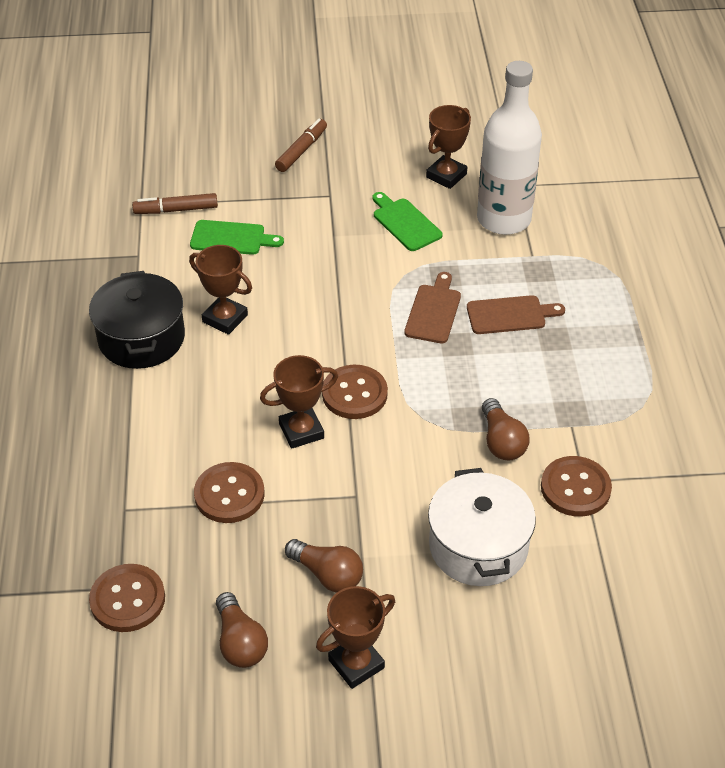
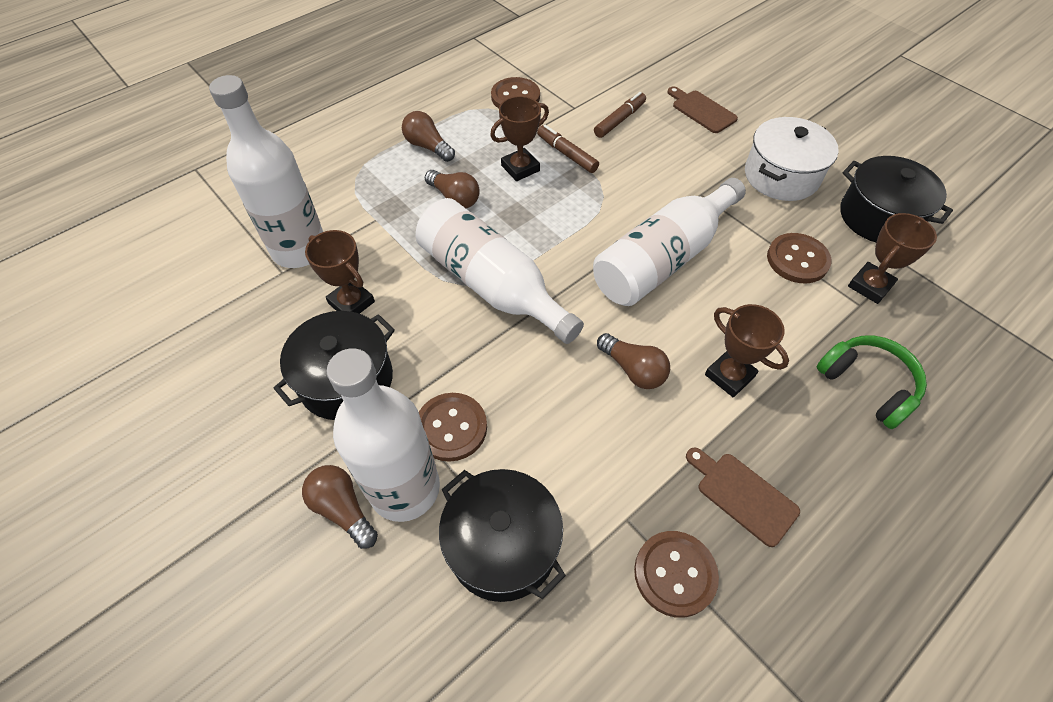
black pot: 1 -> 3
brown light bulb: 3 -> 4
green cutting board: 2 -> 0
green headphones: 0 -> 1
white bottle: 1 -> 4

